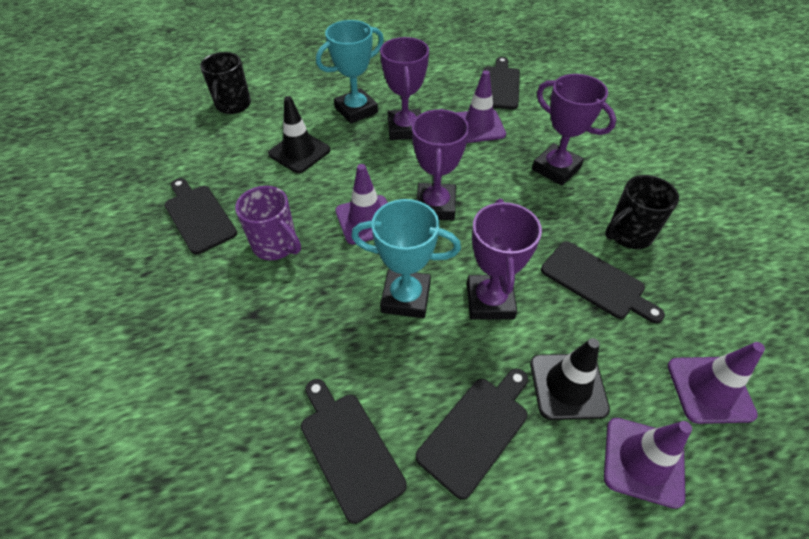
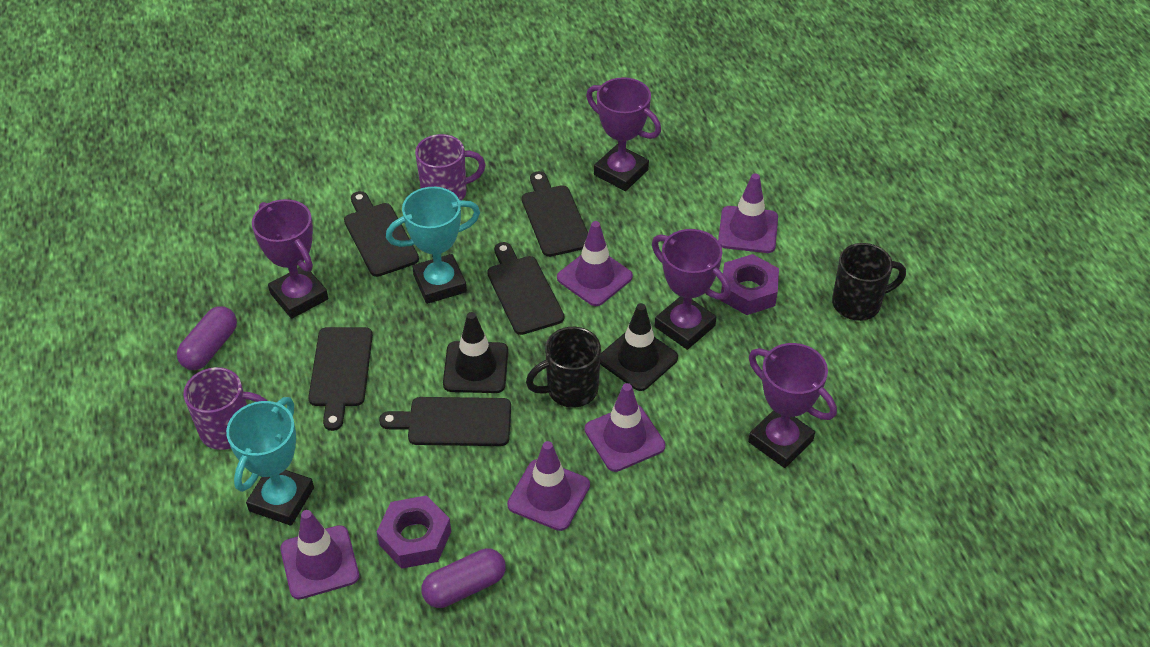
purple capsule: 0 -> 2
purple mug: 1 -> 2
purple nut: 0 -> 2
purple traffic cone: 4 -> 5

